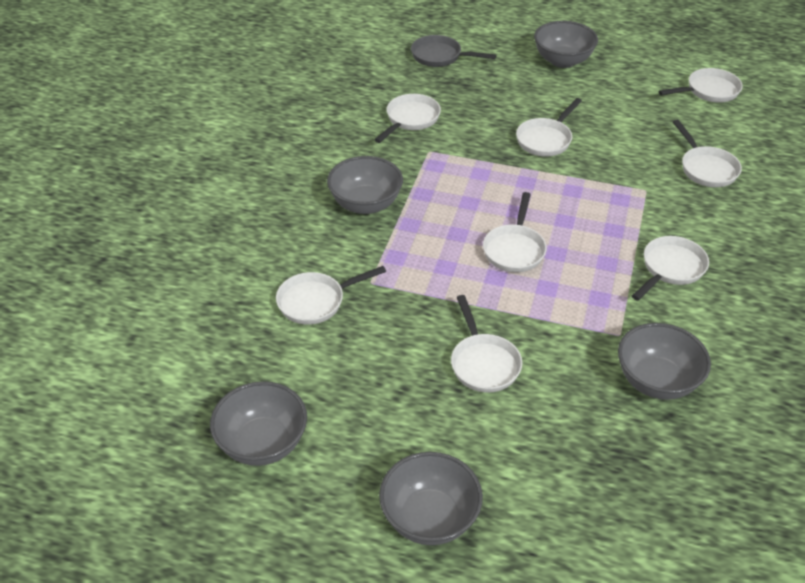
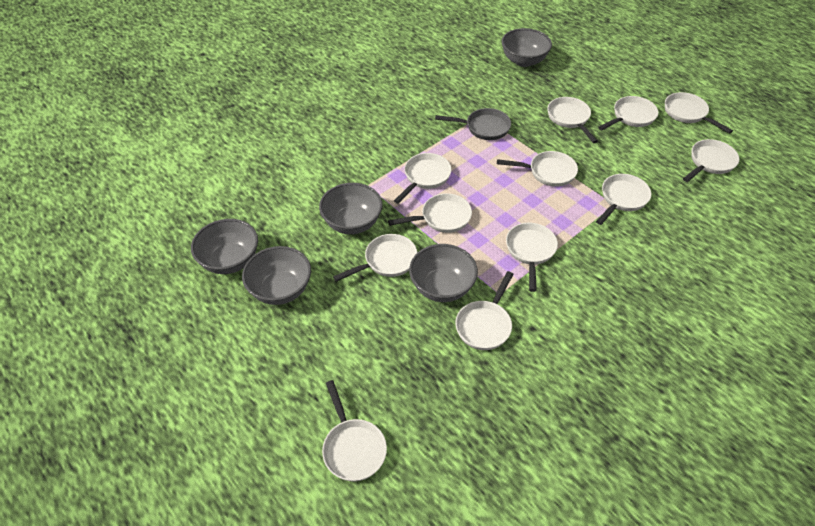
white pan: 8 -> 12

